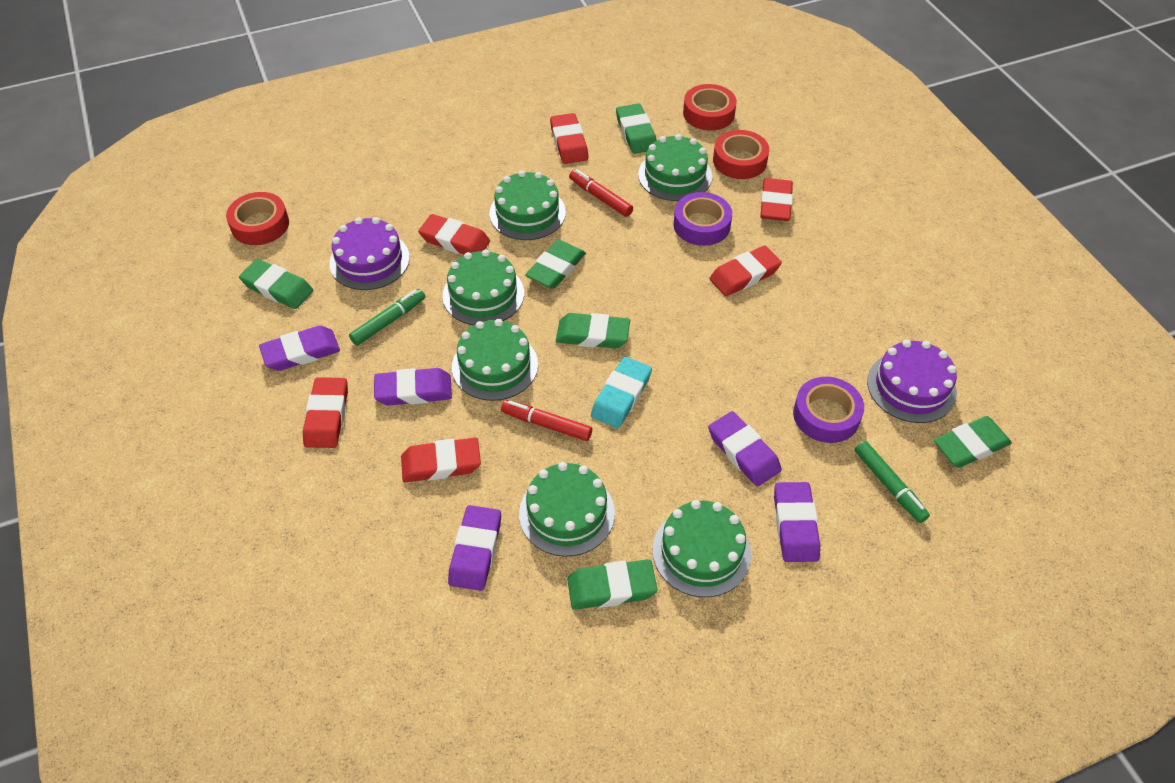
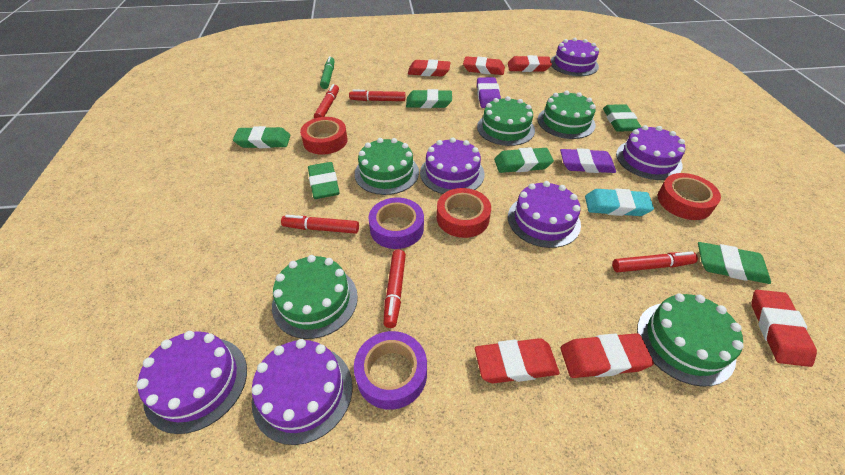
green cake: 6 -> 5
green marker: 2 -> 1
purple cake: 2 -> 6
purple eraser: 5 -> 2
red marker: 2 -> 5

